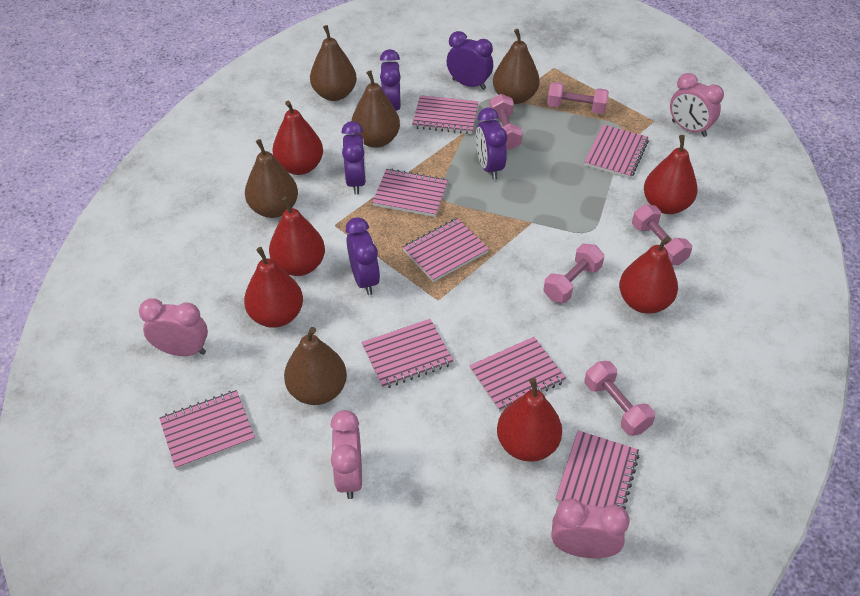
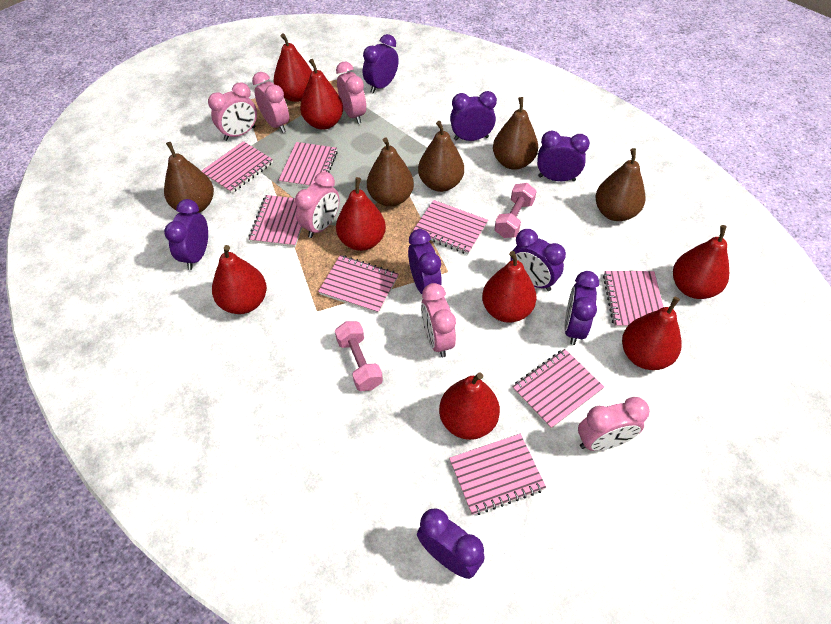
pink clock: 4 -> 6
pink dumbbell: 5 -> 2
purple clock: 5 -> 8
red pear: 6 -> 8

